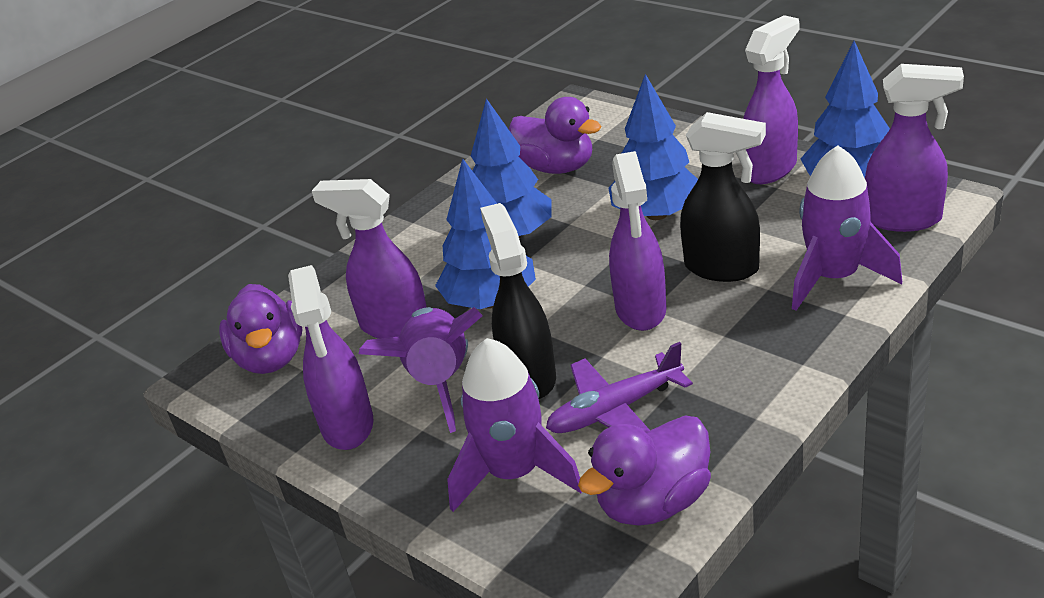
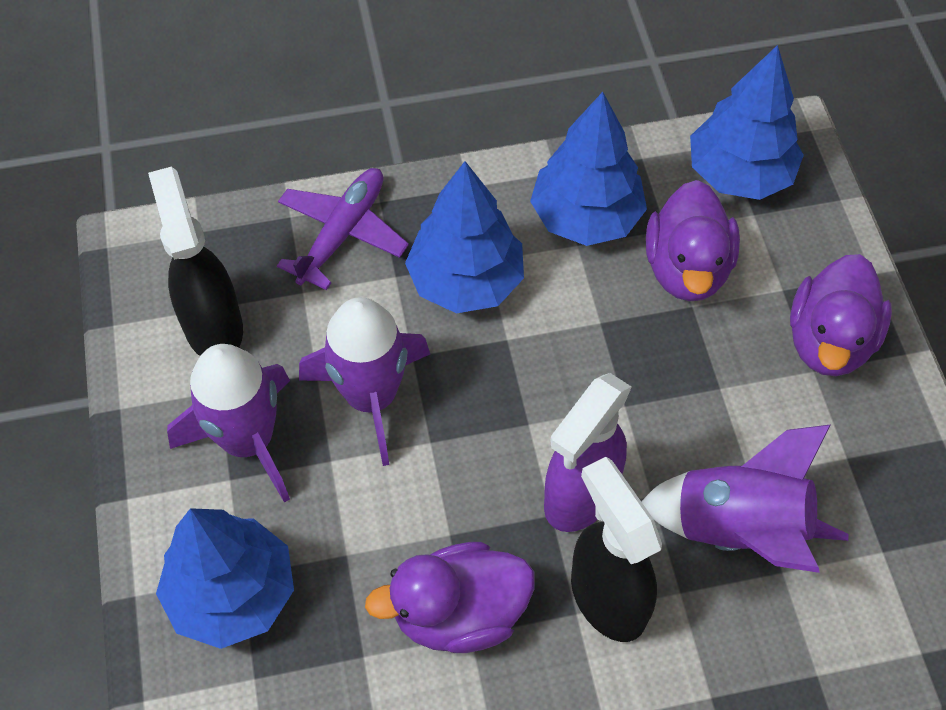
purple spray bottle: 5 -> 1

